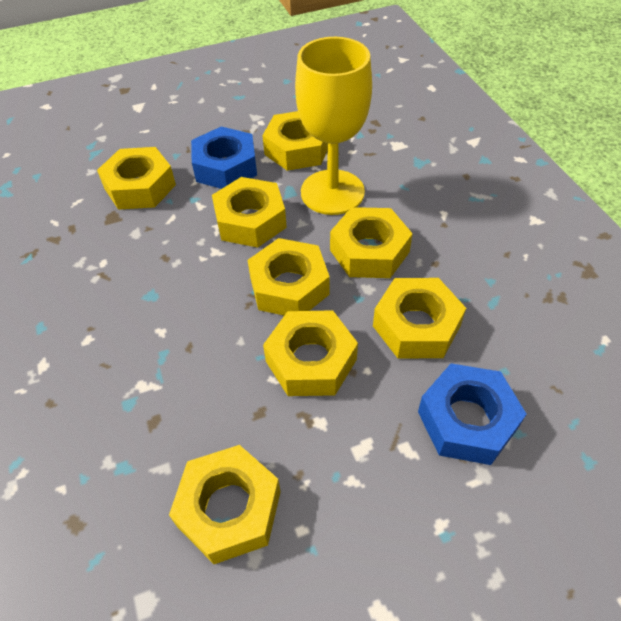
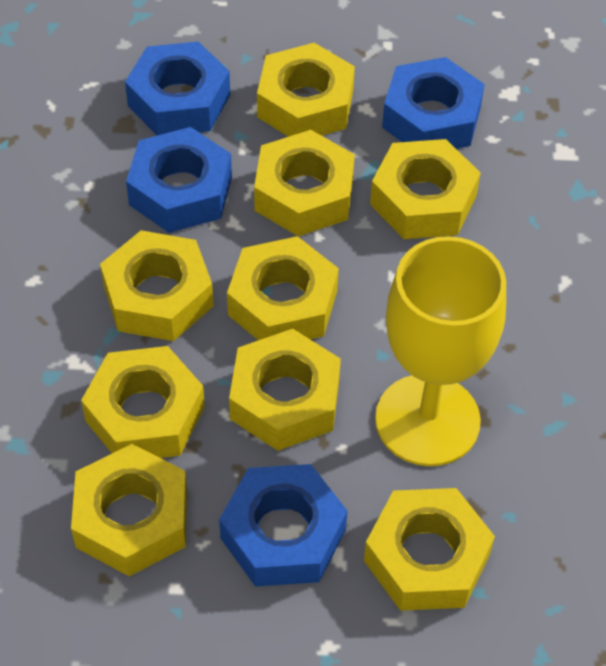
blue nut: 2 -> 4
yellow nut: 8 -> 9

